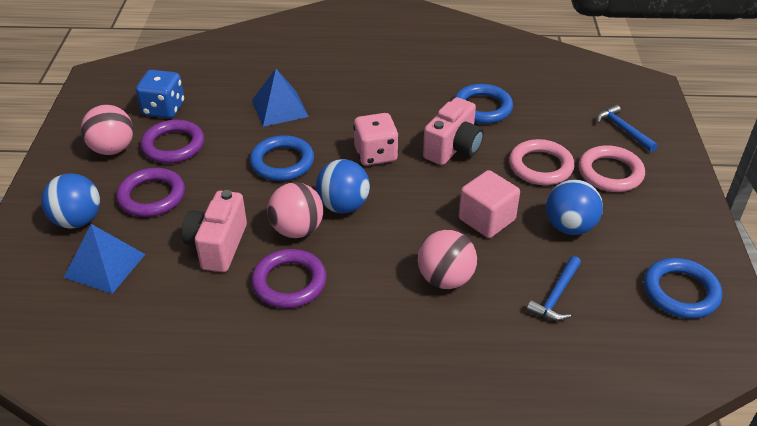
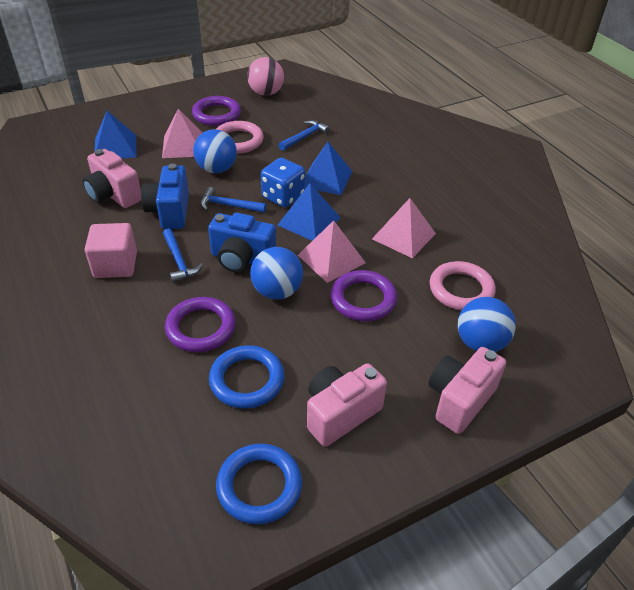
blue camera: 0 -> 2
blue hammer: 2 -> 3
blue pyramid: 2 -> 3
blue ring: 3 -> 2
pink ball: 3 -> 1
pink camera: 2 -> 3
pink dice: 1 -> 0
pink pyramid: 0 -> 3

